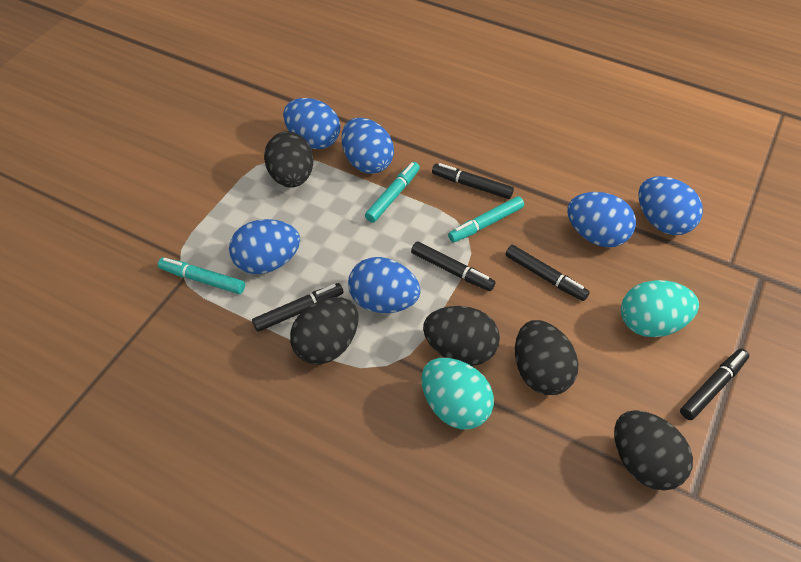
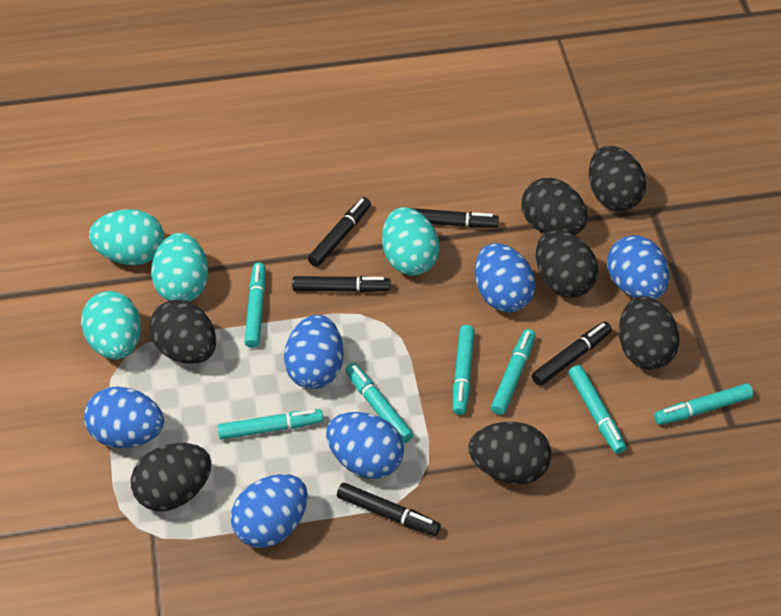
black egg: 5 -> 7
turquoise egg: 2 -> 4
turquoise marker: 3 -> 7

